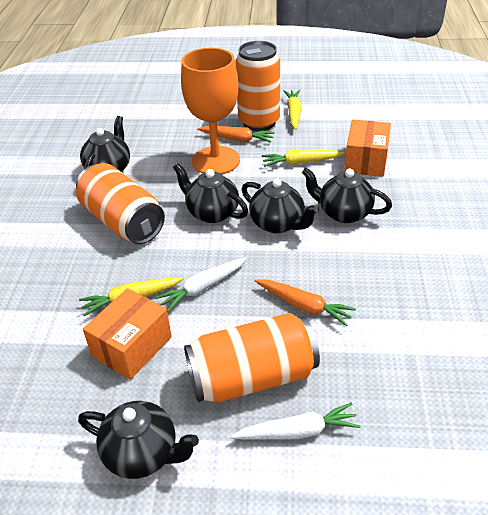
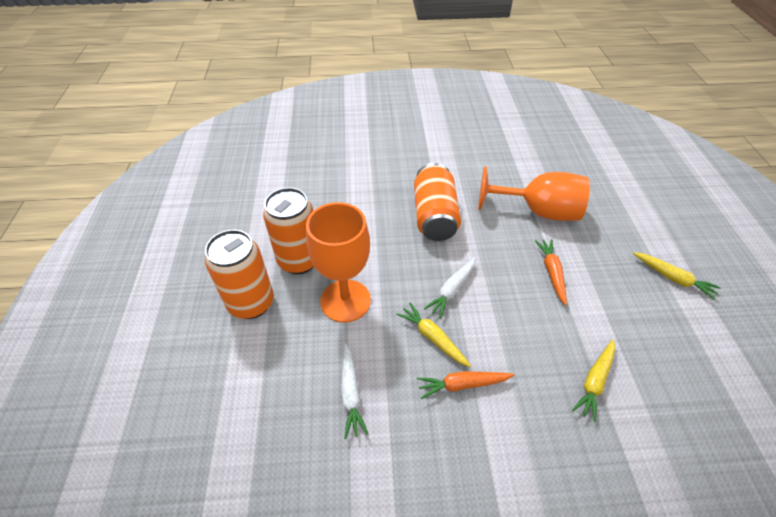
black teapot: 5 -> 0
orange box: 2 -> 0
orange goblet: 1 -> 2

